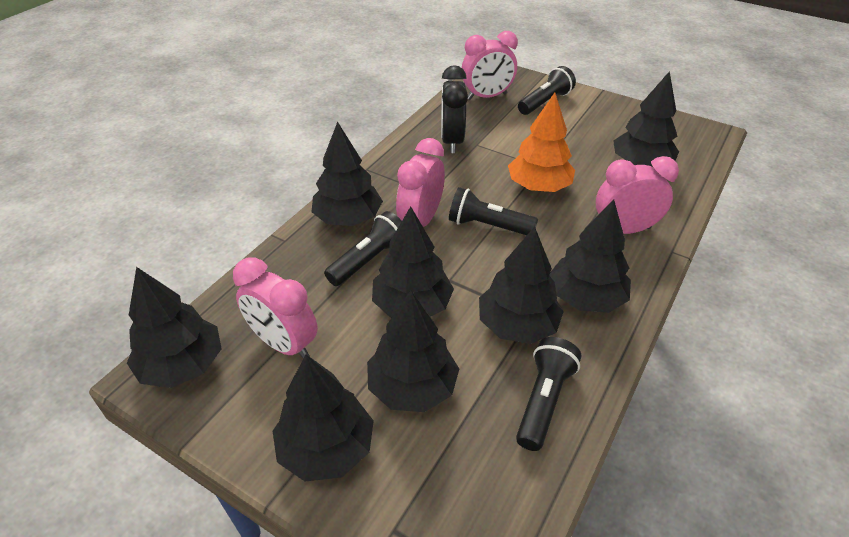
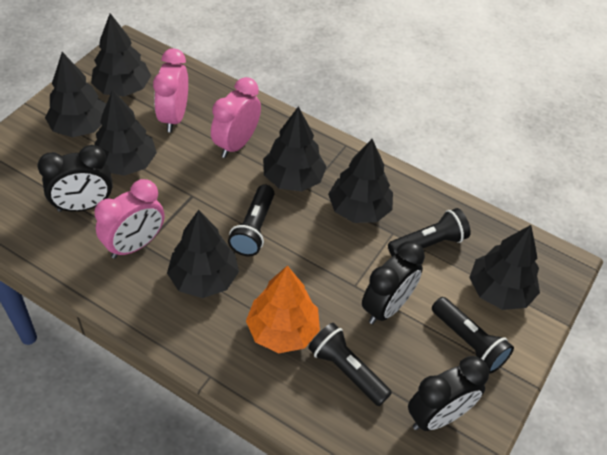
black clock: 1 -> 3
black tree: 8 -> 7
pink clock: 4 -> 3

